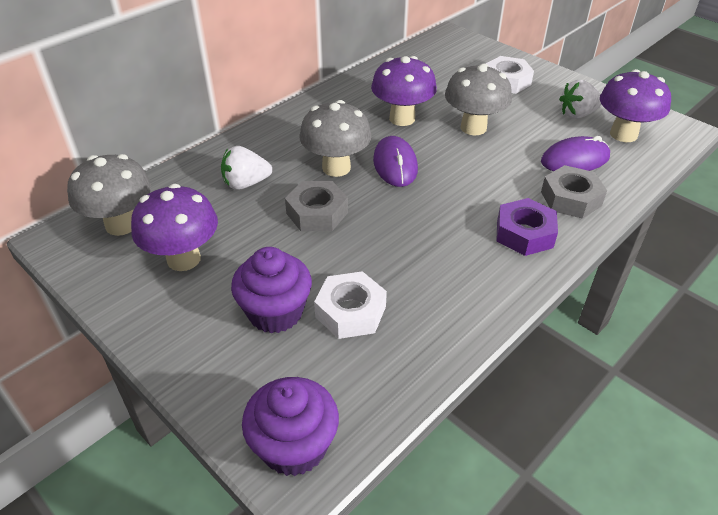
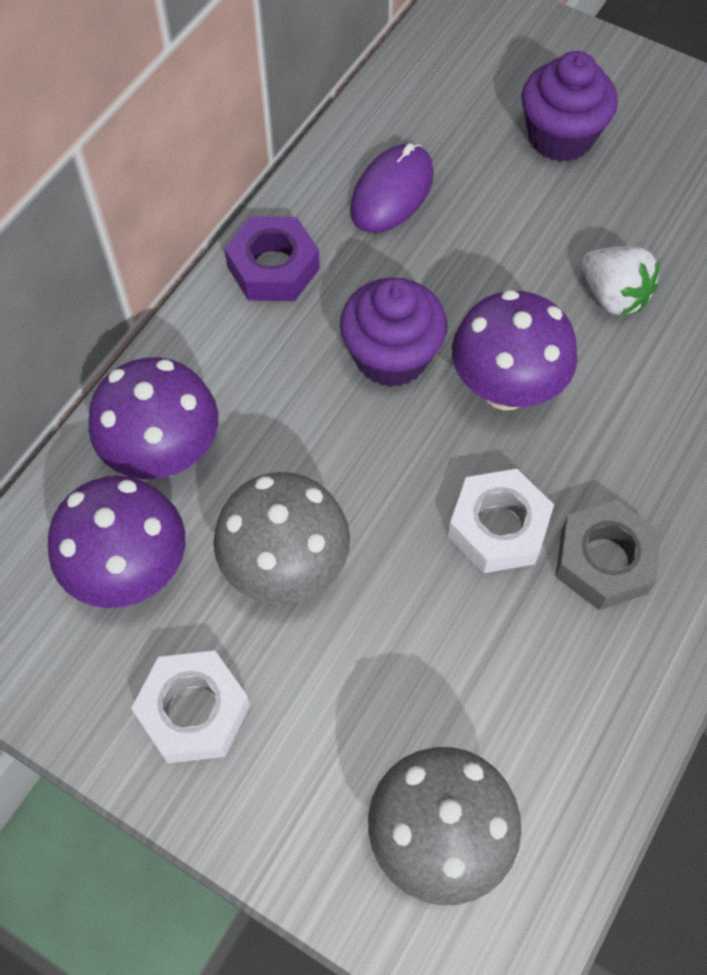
grey mushroom: 3 -> 2
grey nut: 2 -> 1
purple mouse: 2 -> 1
white strawberry: 2 -> 1

